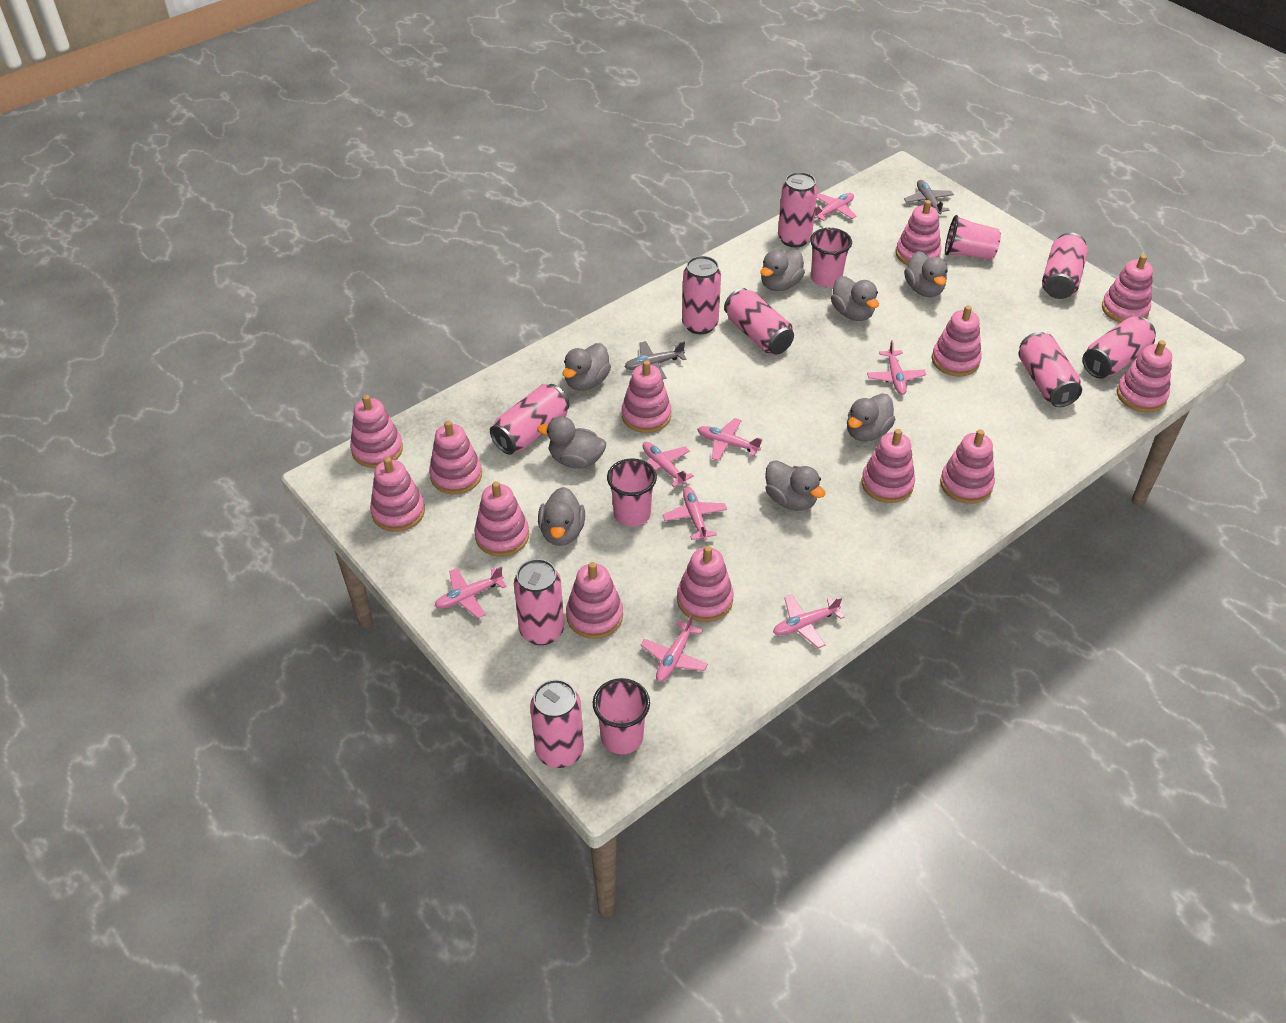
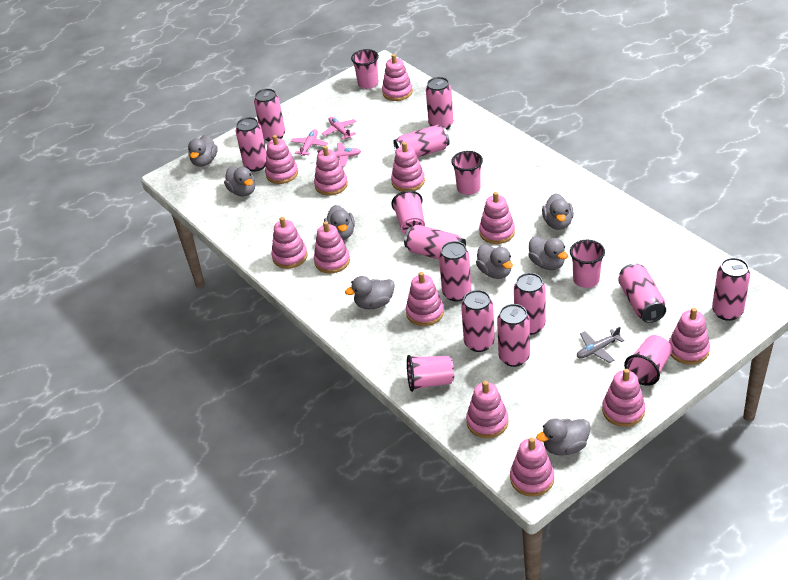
grey plane: 2 -> 1
pink can: 9 -> 11
pink cup: 4 -> 6
pink plane: 8 -> 3
pink stacking toy: 13 -> 12

